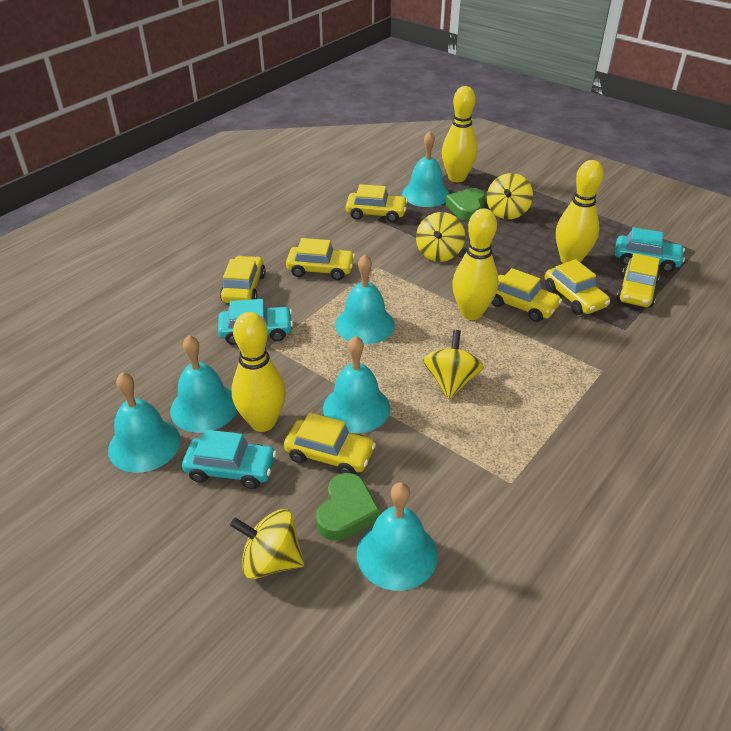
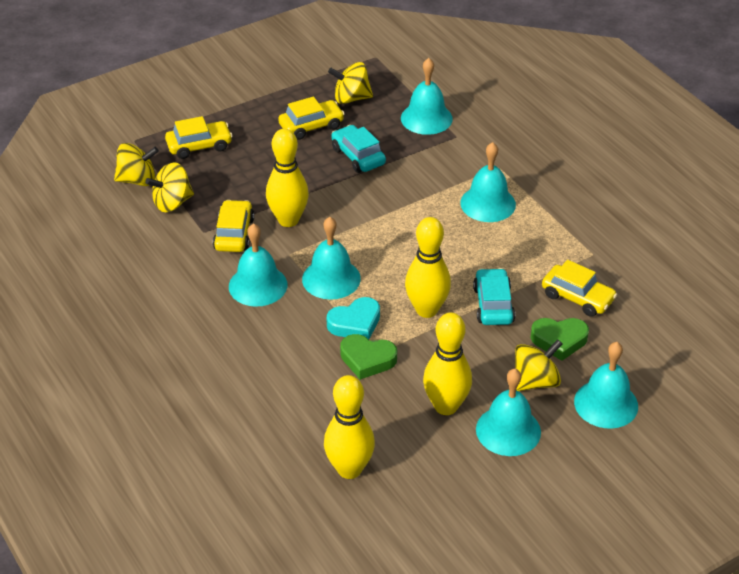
turquoise car: 3 -> 2
turquoise heart: 0 -> 1
yellow car: 7 -> 4

